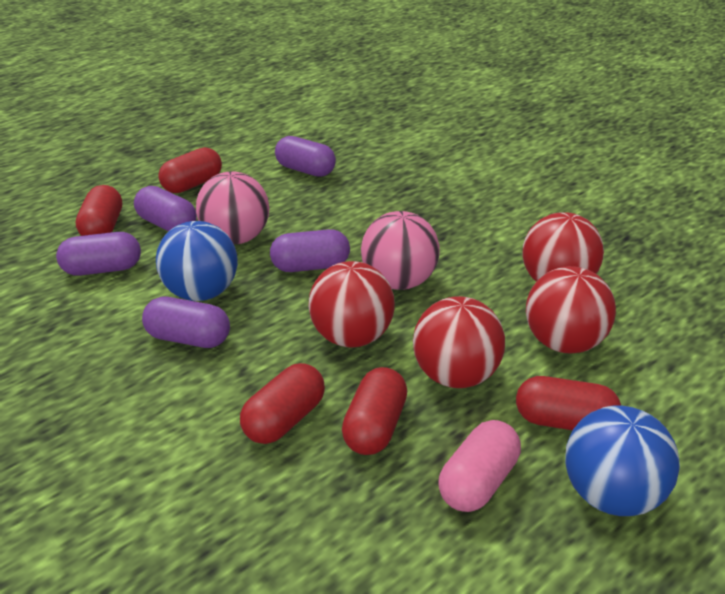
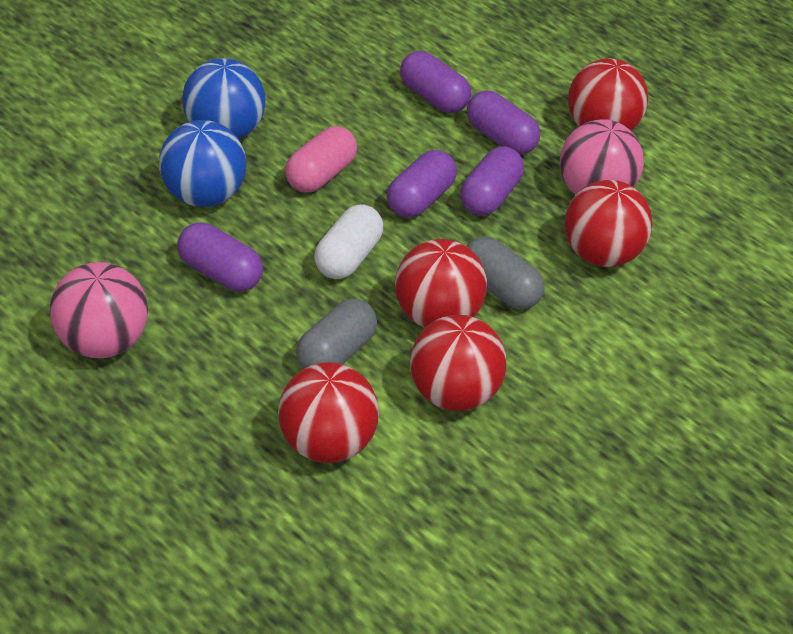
grey capsule: 0 -> 2
red ball: 4 -> 5
red capsule: 5 -> 0
white capsule: 0 -> 1

